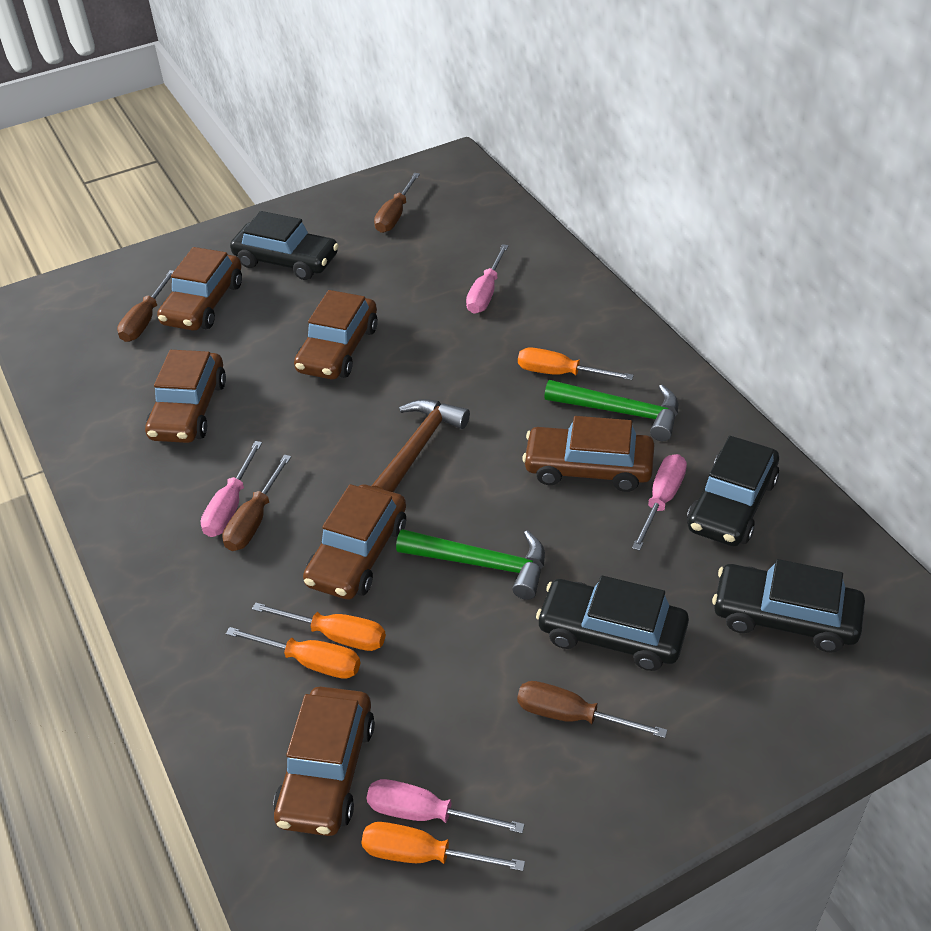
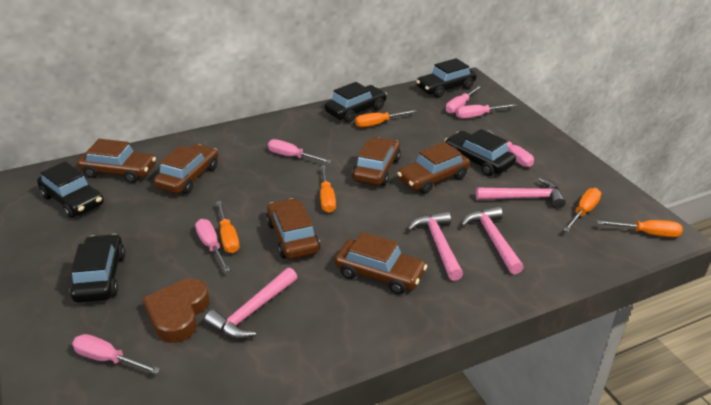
black car: 4 -> 5
brown hammer: 1 -> 0
brown heart: 0 -> 1
brown screwdriver: 4 -> 0
green hammer: 2 -> 0
orange screwdriver: 4 -> 5
pink hammer: 0 -> 4
pink screwdriver: 4 -> 6

